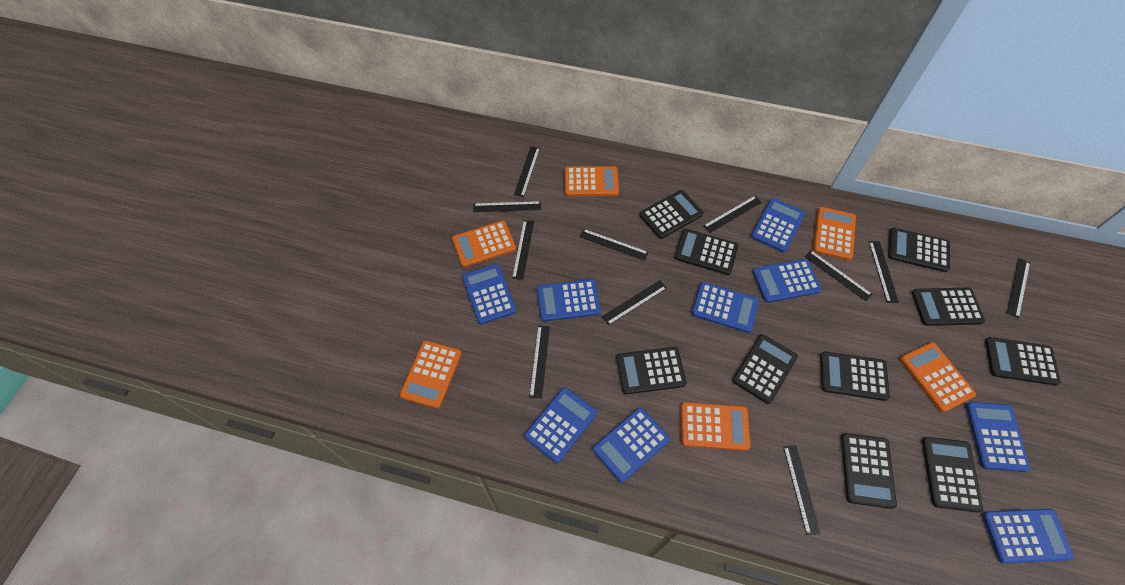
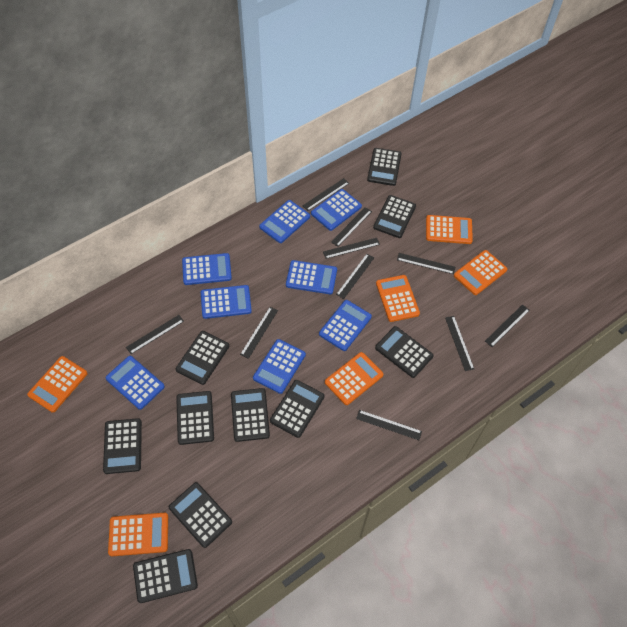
black ruler: 11 -> 10
blue calculator: 9 -> 8

